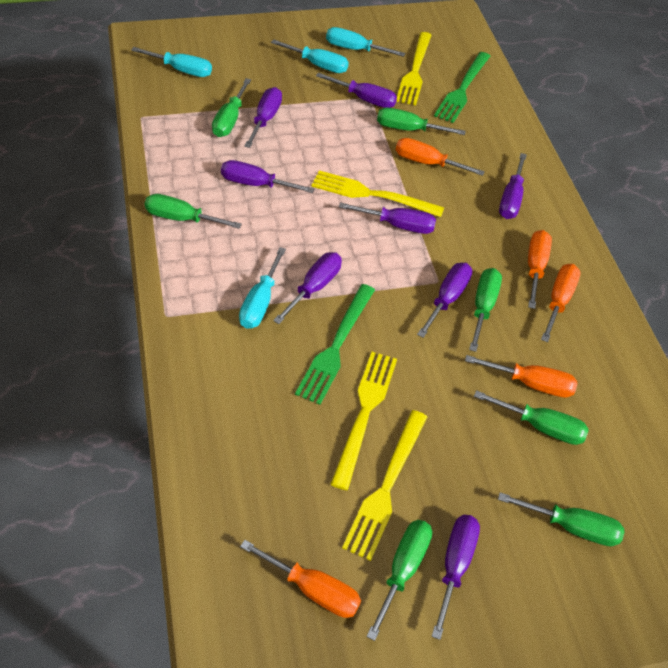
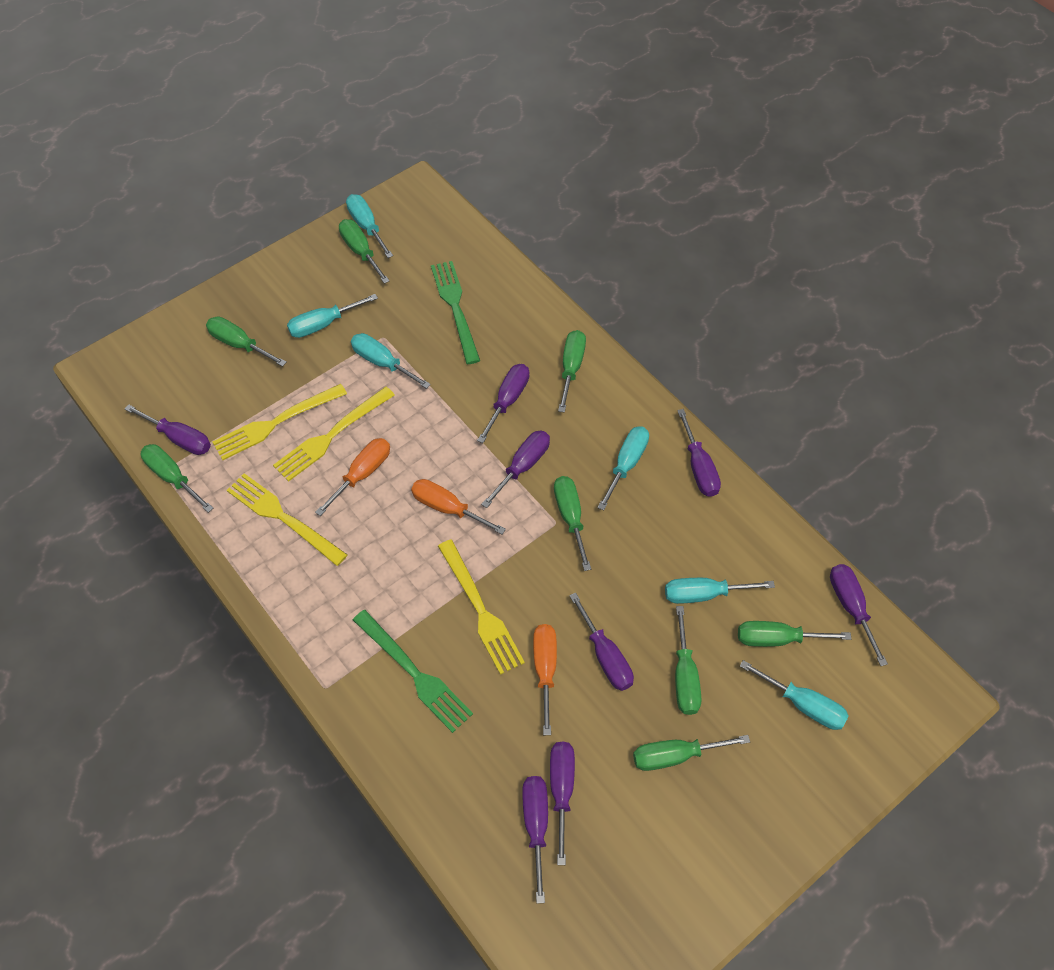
green screwdriver: 7 -> 8
orange screwdriver: 5 -> 3
turquoise screwdriver: 4 -> 6

